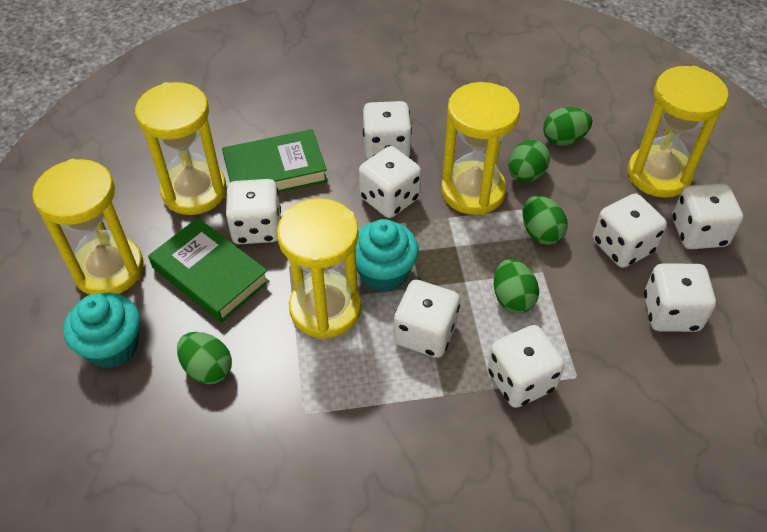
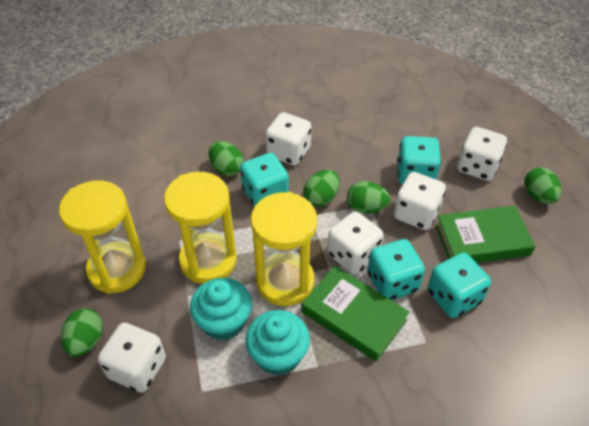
turquoise dice: 0 -> 4
white dice: 8 -> 5
yellow hourglass: 5 -> 3

